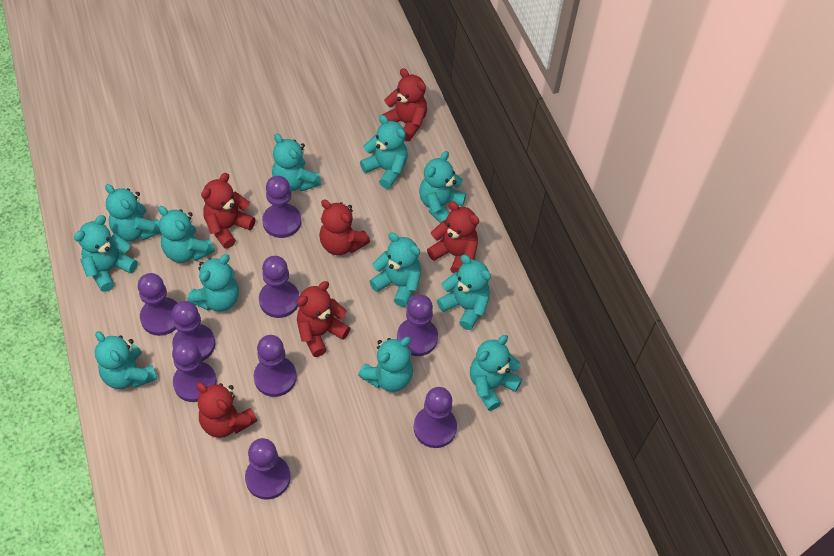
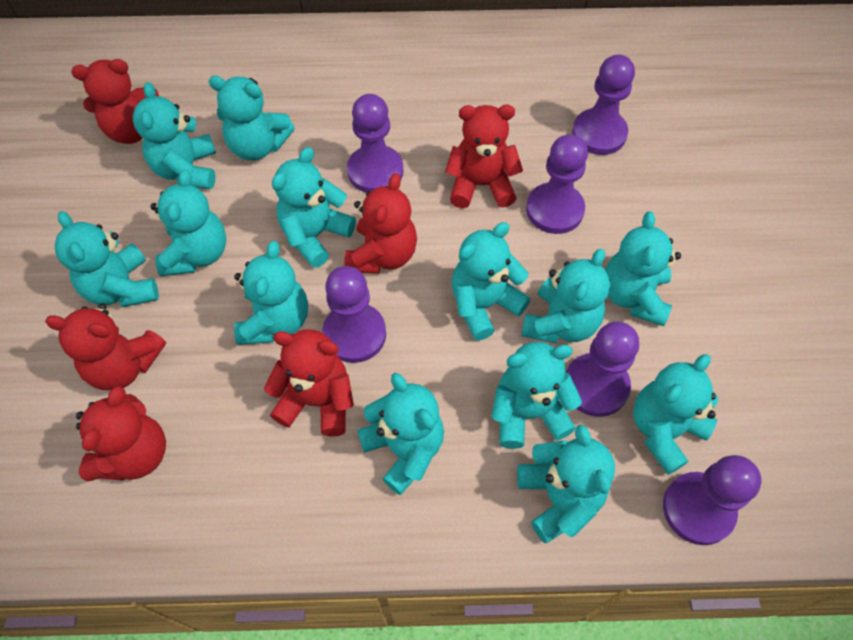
purple pawn: 9 -> 6
turquoise teddy bear: 12 -> 13

